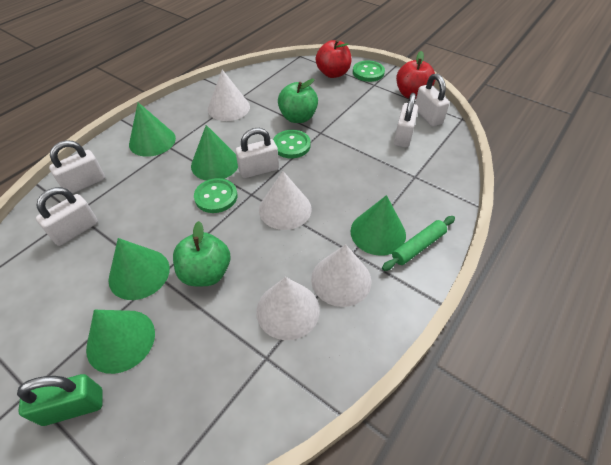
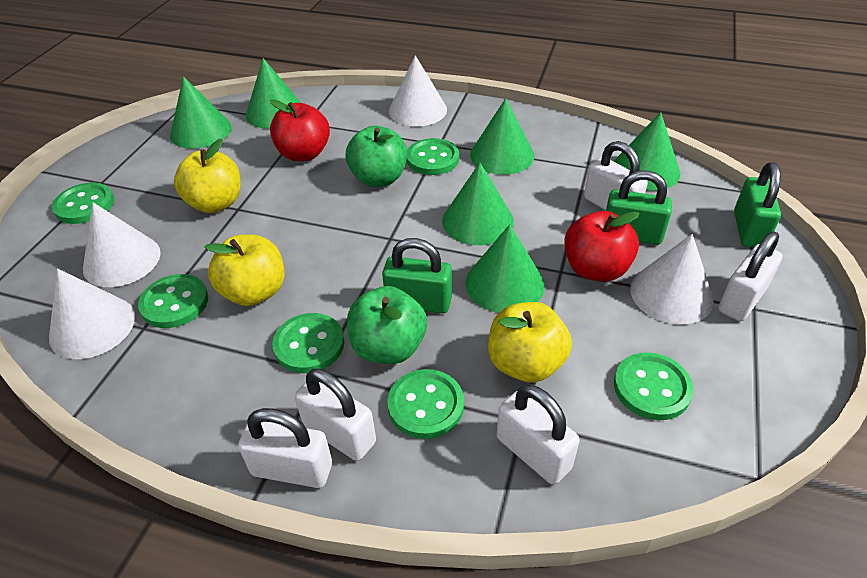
green button: 3 -> 6
green cone: 5 -> 6
green padlock: 1 -> 3
green rolling pin: 1 -> 0
yellow apple: 0 -> 3

